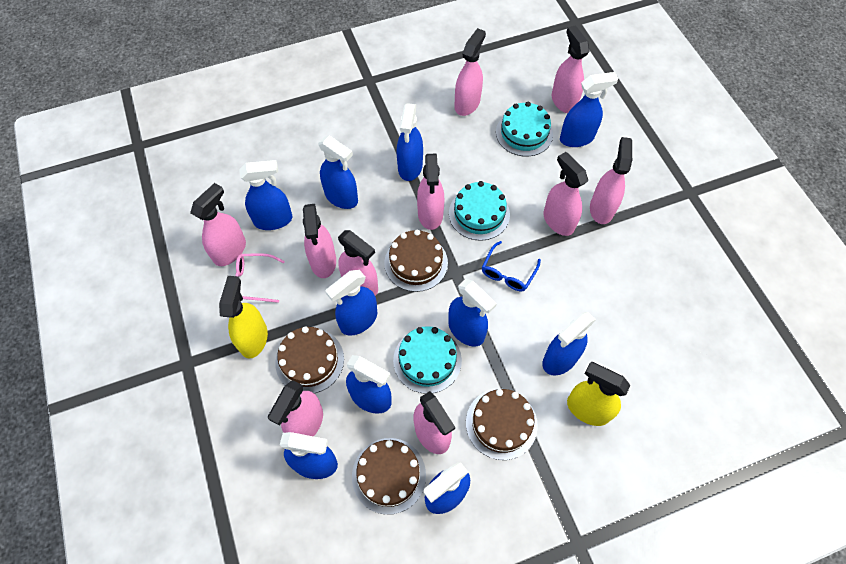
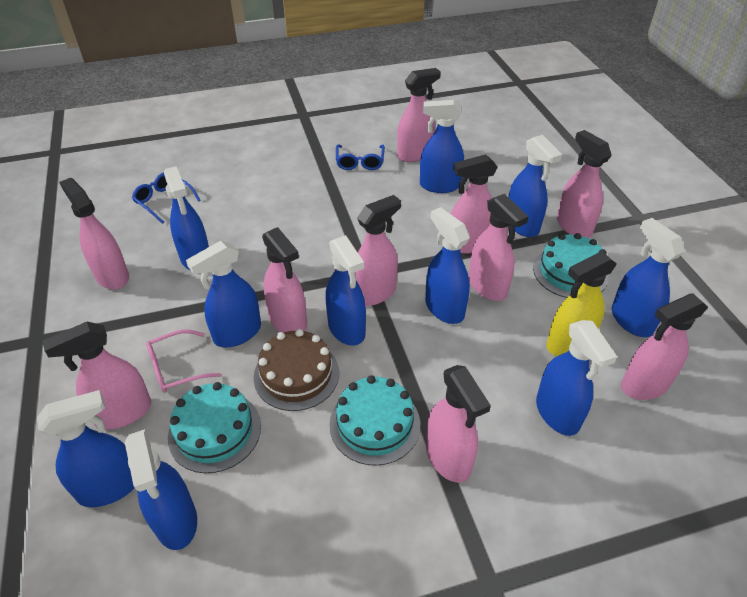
blue glasses: 1 -> 2
brown cake: 4 -> 1
yellow spray bottle: 2 -> 1

